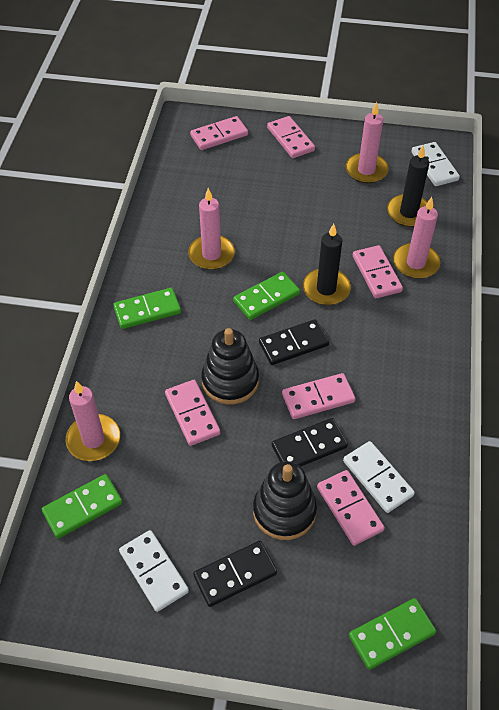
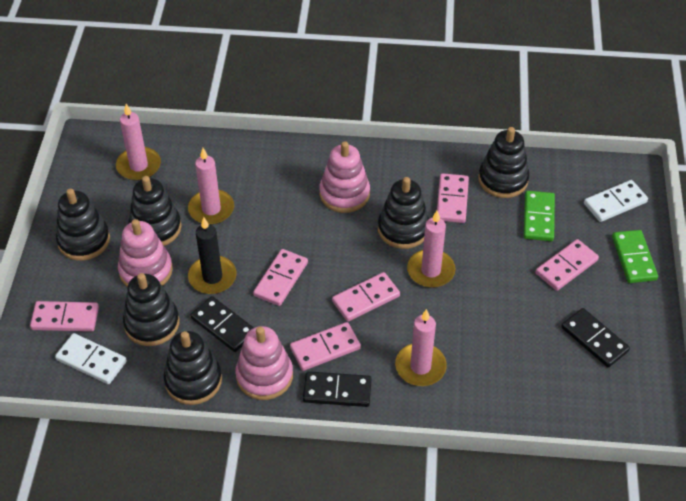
black candle: 2 -> 1
black stacking toy: 2 -> 6
green domino: 4 -> 2
pink stacking toy: 0 -> 3
white domino: 3 -> 2

